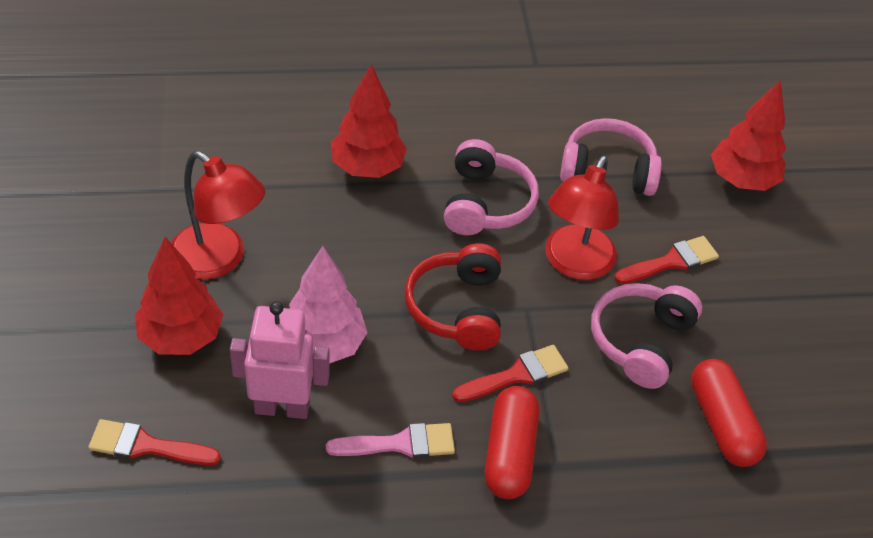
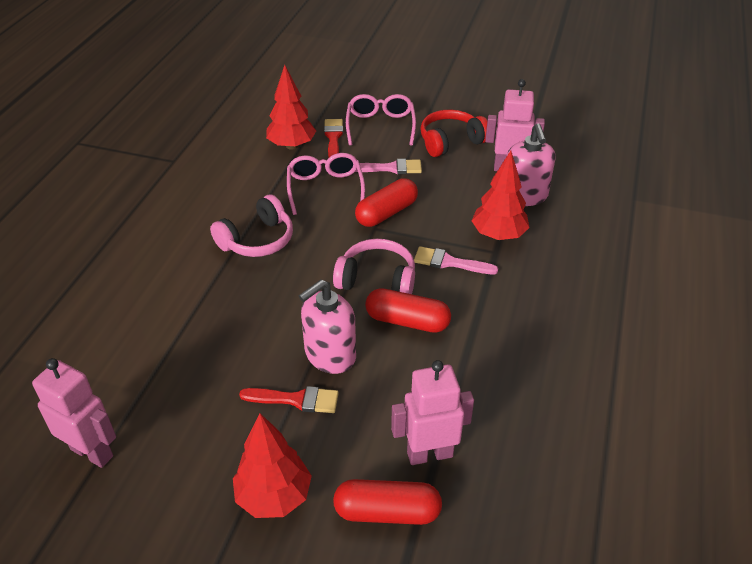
pink brush: 1 -> 2
pink glasses: 0 -> 2
pink headphones: 3 -> 2
pink robot: 1 -> 3
pink soap dispenser: 0 -> 2
pink tree: 1 -> 0
red brush: 3 -> 2
red capsule: 2 -> 3
red lamp: 2 -> 0

